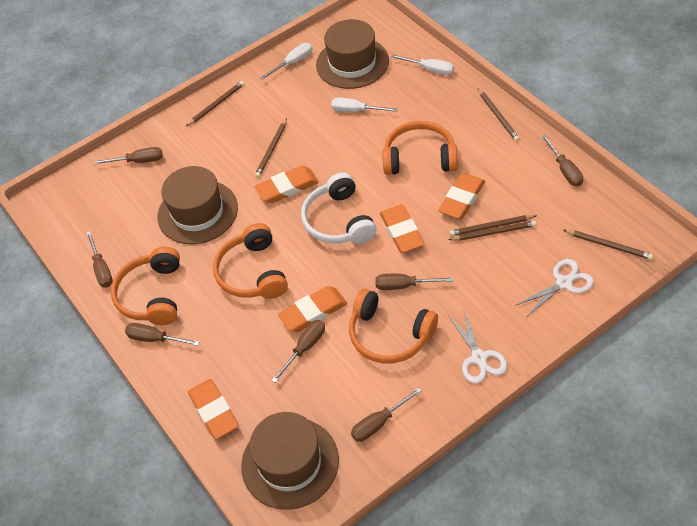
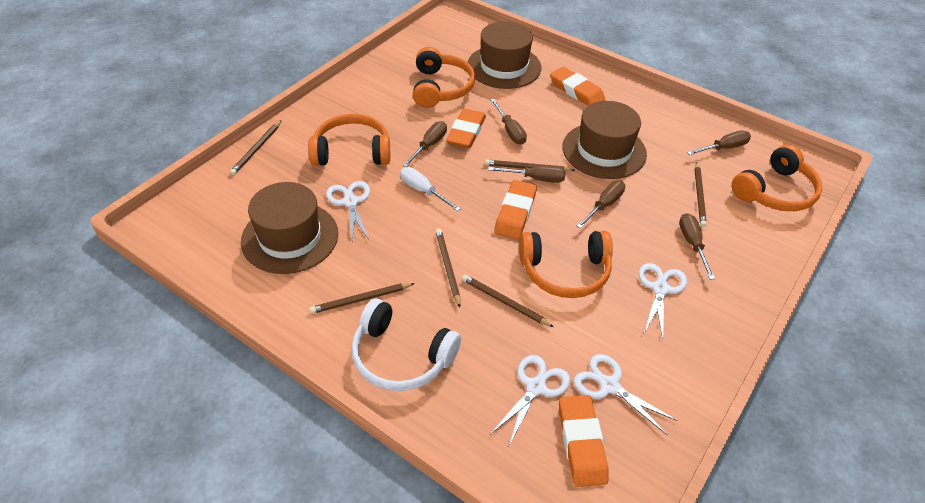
brown screwdriver: 7 -> 6
orange eraser: 5 -> 4
white scissors: 2 -> 4
white screwdriver: 3 -> 1

